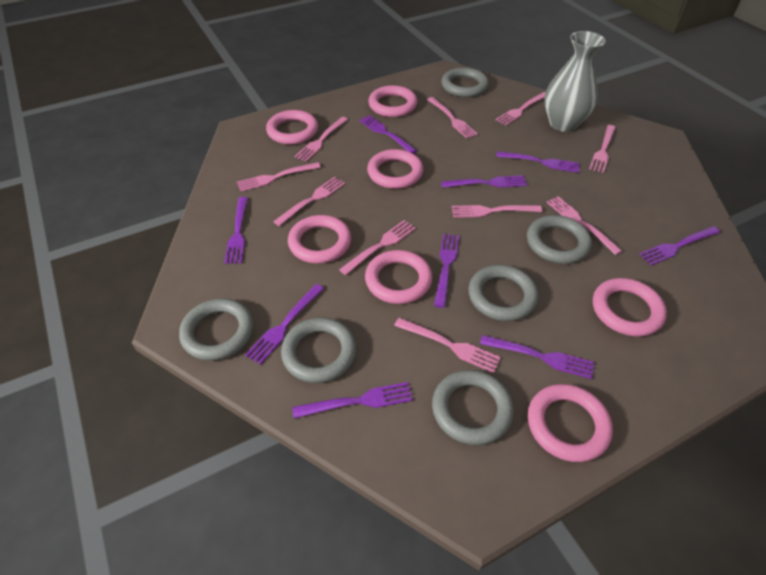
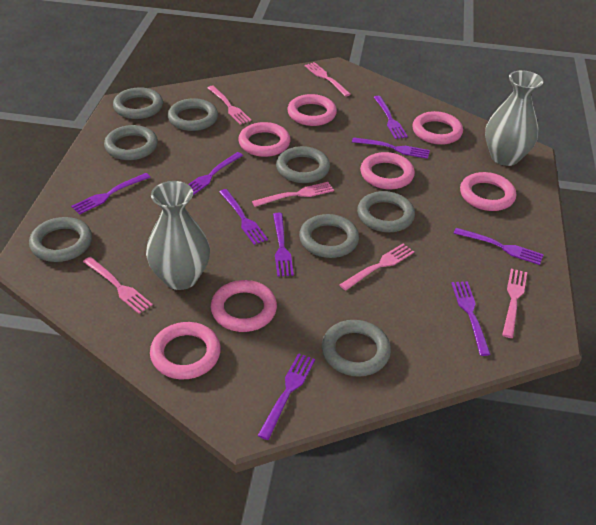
grey ring: 6 -> 8
grey vase: 1 -> 2
pink fork: 10 -> 6

